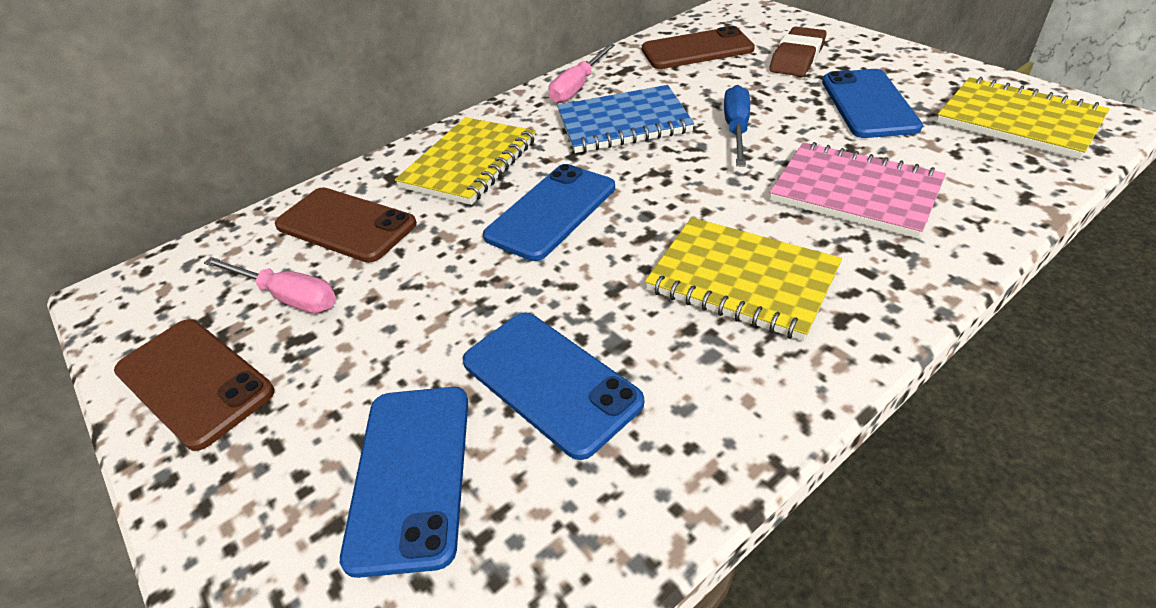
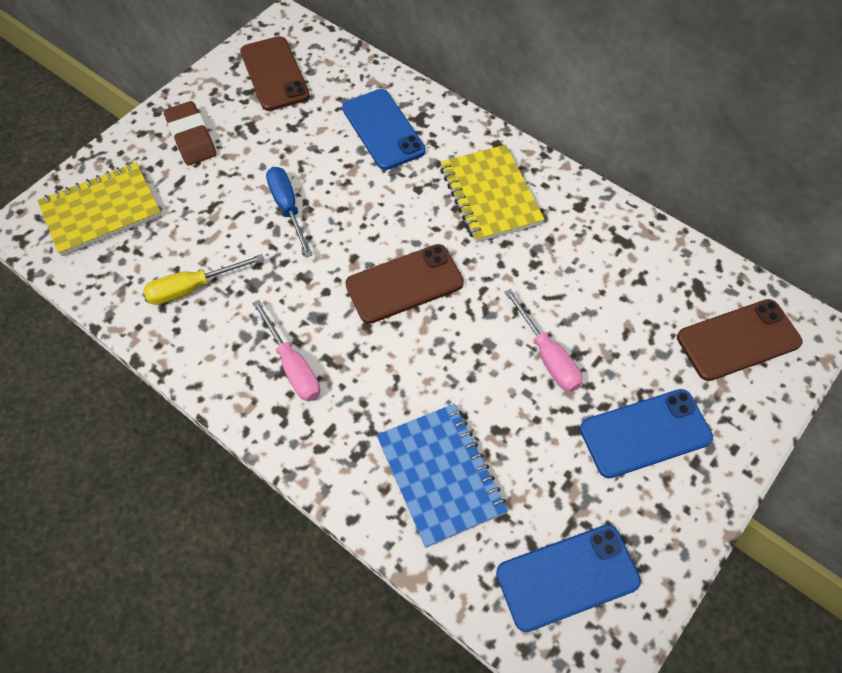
blue phone: 4 -> 3
pink notebook: 1 -> 0
yellow notebook: 3 -> 2
yellow screwdriver: 0 -> 1

